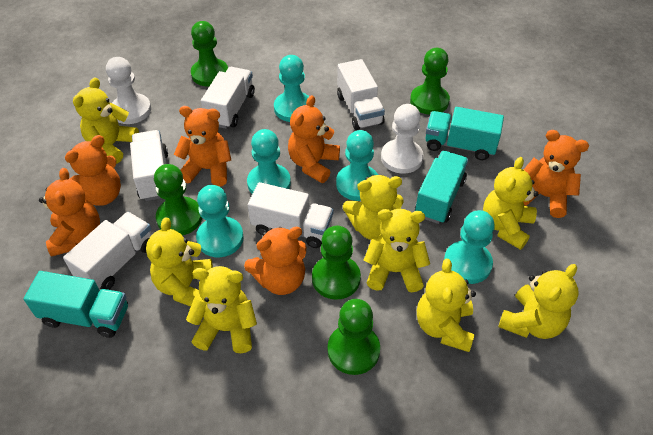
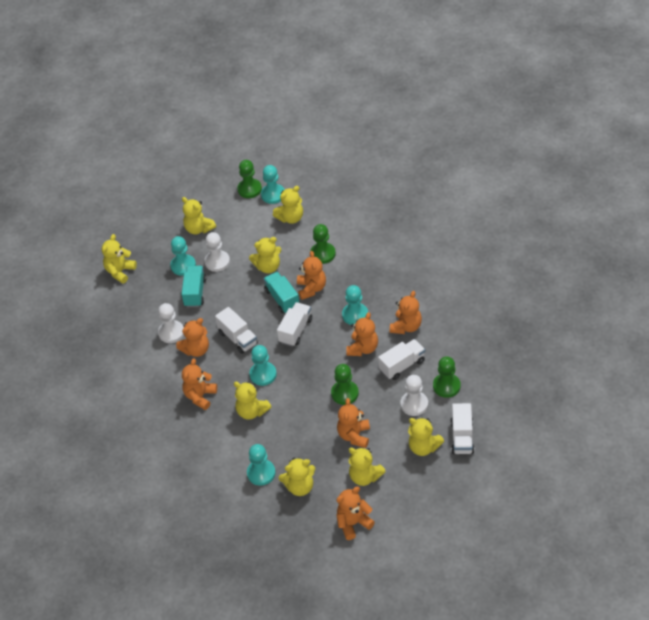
green pawn: 5 -> 4
orange teddy bear: 6 -> 7
turquoise truck: 3 -> 2
white pawn: 2 -> 3
white truck: 5 -> 4

